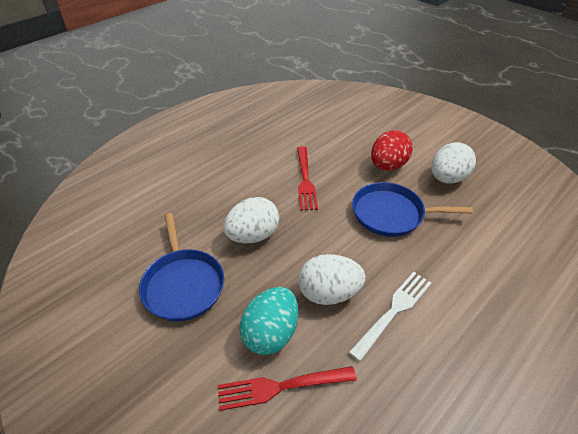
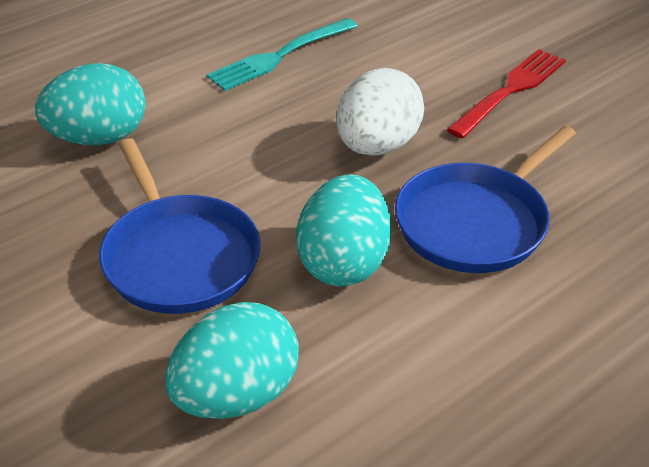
red egg: 1 -> 0
red fork: 2 -> 1
turquoise egg: 1 -> 3
turquoise fork: 0 -> 1
white egg: 3 -> 1
white fork: 1 -> 0

